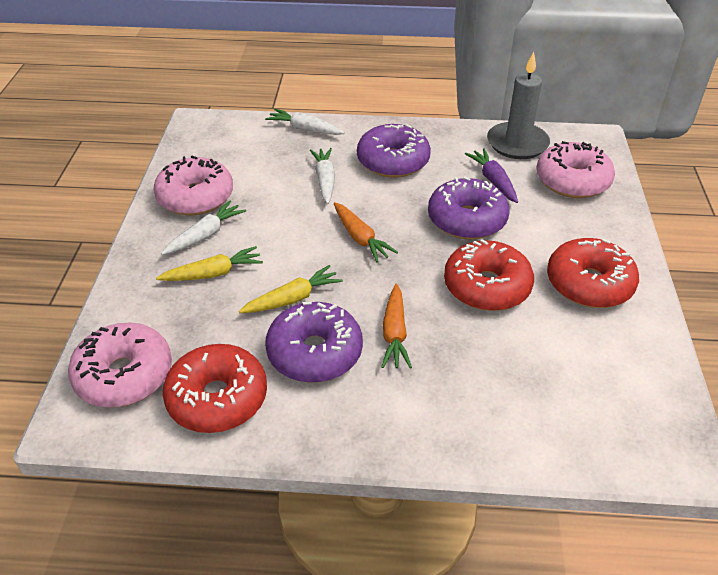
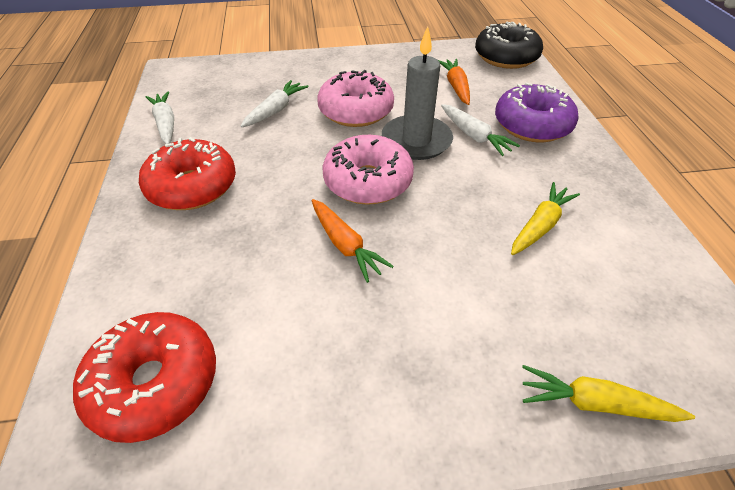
black donut: 0 -> 1
pink donut: 3 -> 2
purple carrot: 1 -> 0
purple donut: 3 -> 1
red donut: 3 -> 2

